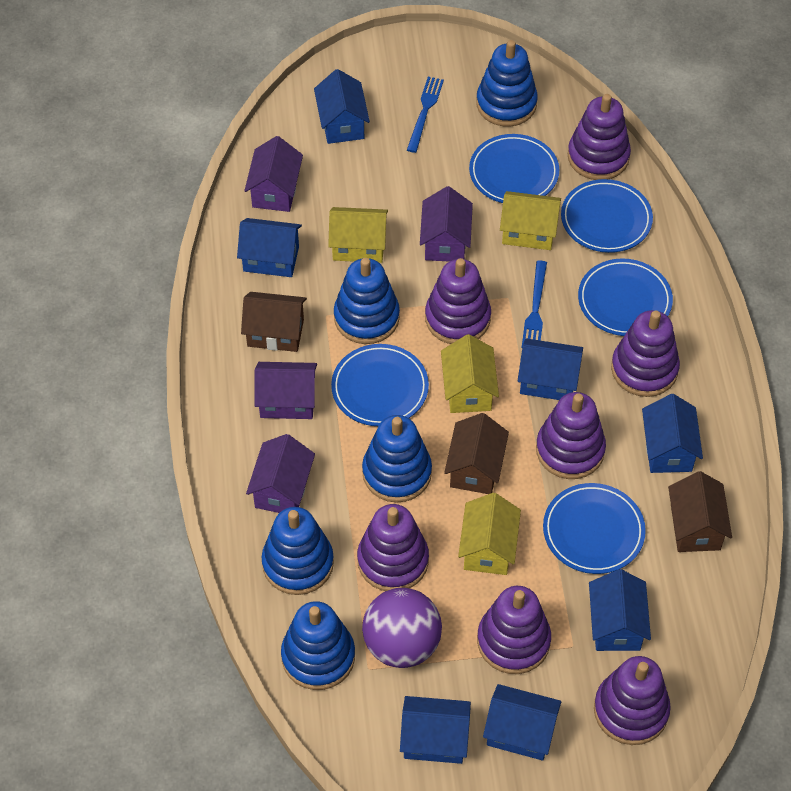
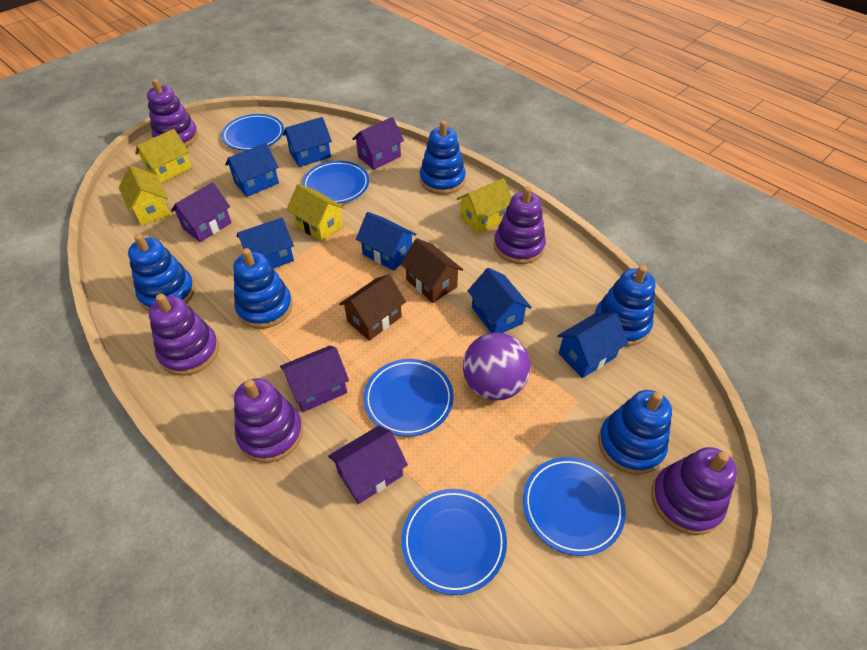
blue fork: 2 -> 0
blue house: 7 -> 6
brown house: 3 -> 2
purple stacking toy: 7 -> 5

